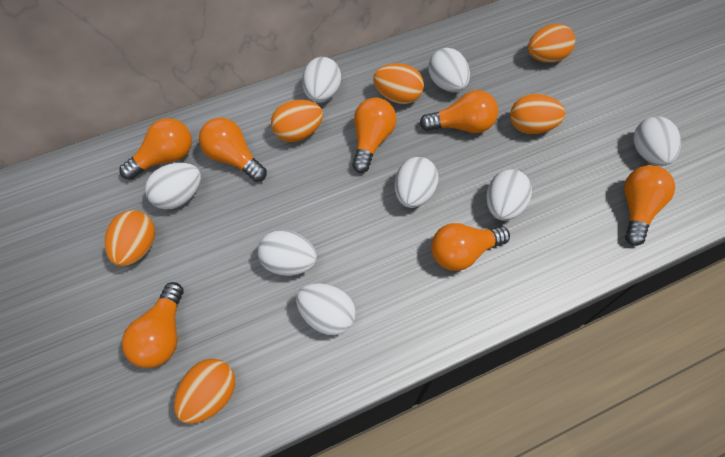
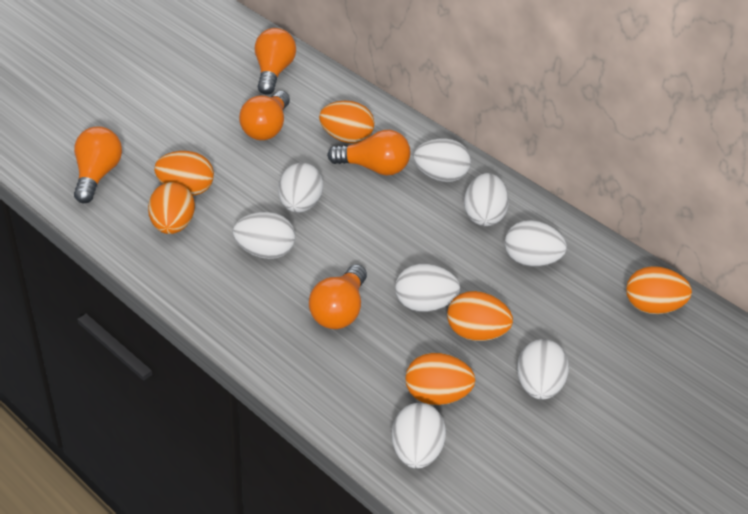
orange light bulb: 7 -> 5

